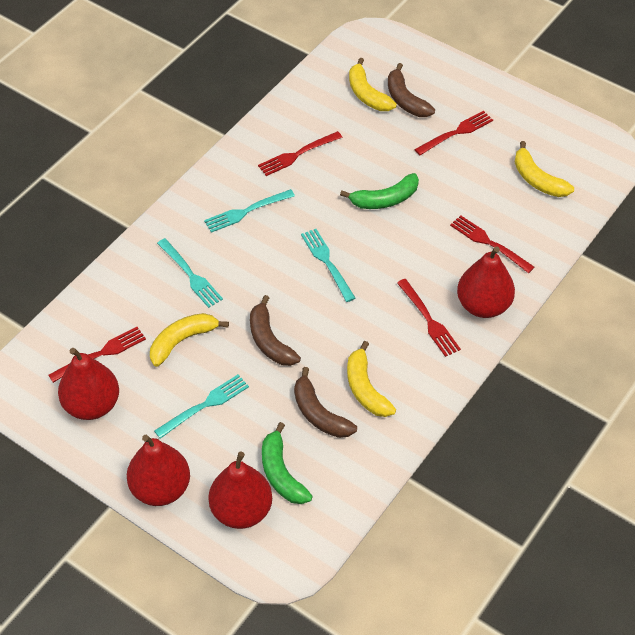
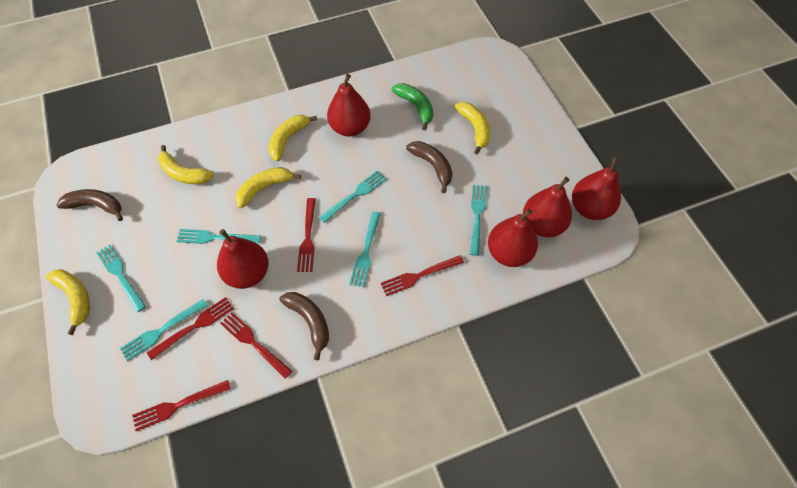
green banana: 2 -> 1
red pear: 4 -> 5
turquoise fork: 4 -> 6
yellow banana: 4 -> 5

